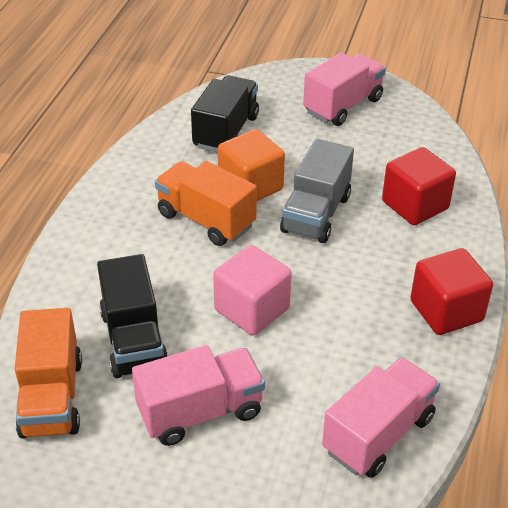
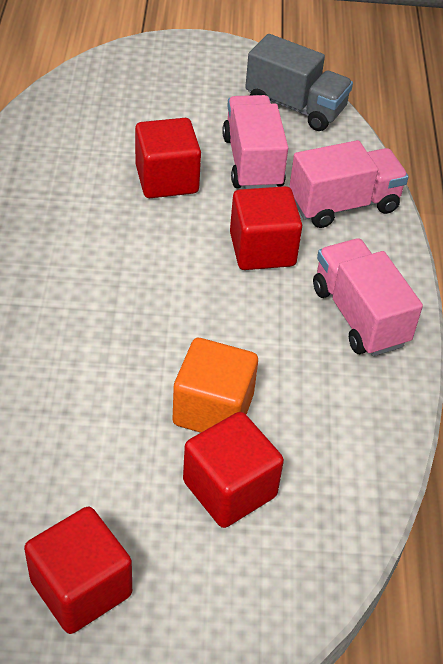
black truck: 2 -> 0
orange truck: 2 -> 0
pink cube: 1 -> 0
red cube: 2 -> 4

